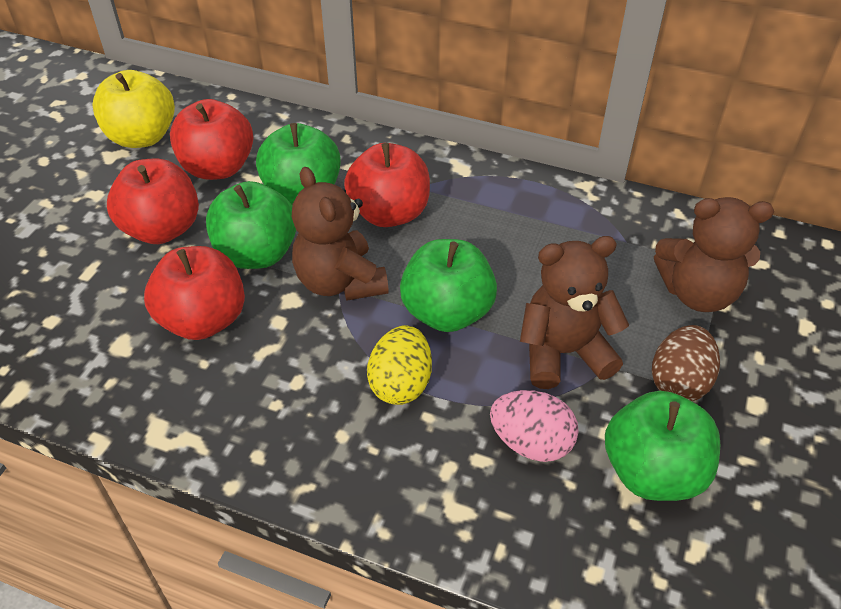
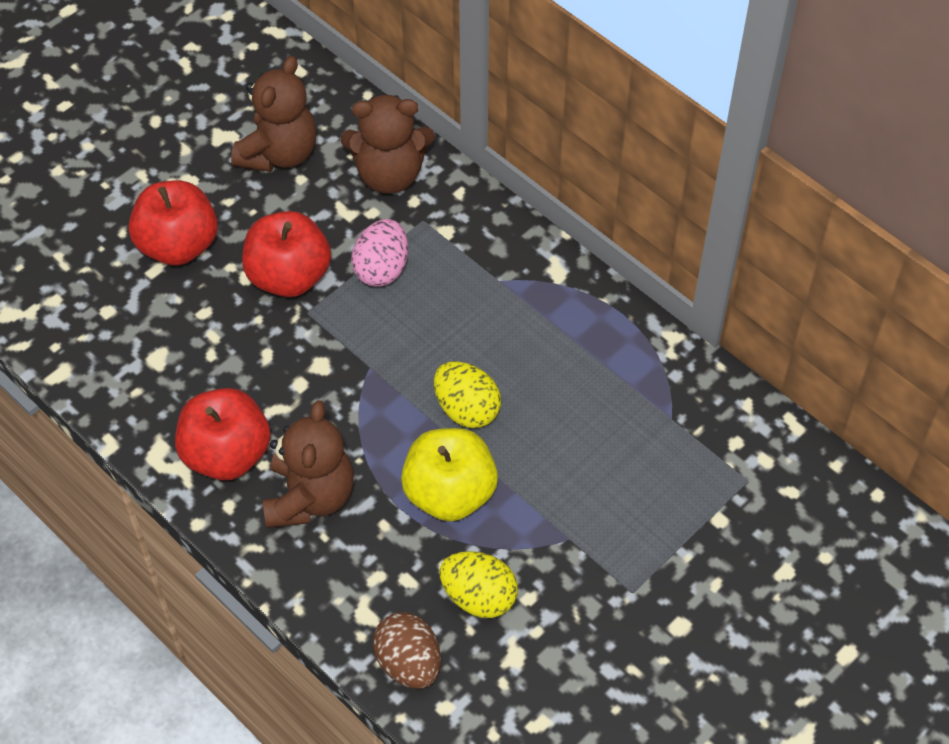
green apple: 4 -> 0
red apple: 4 -> 3
yellow egg: 1 -> 2

